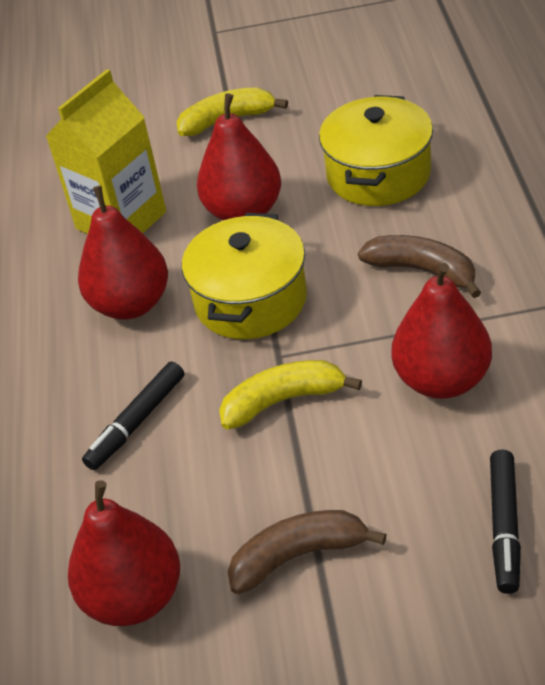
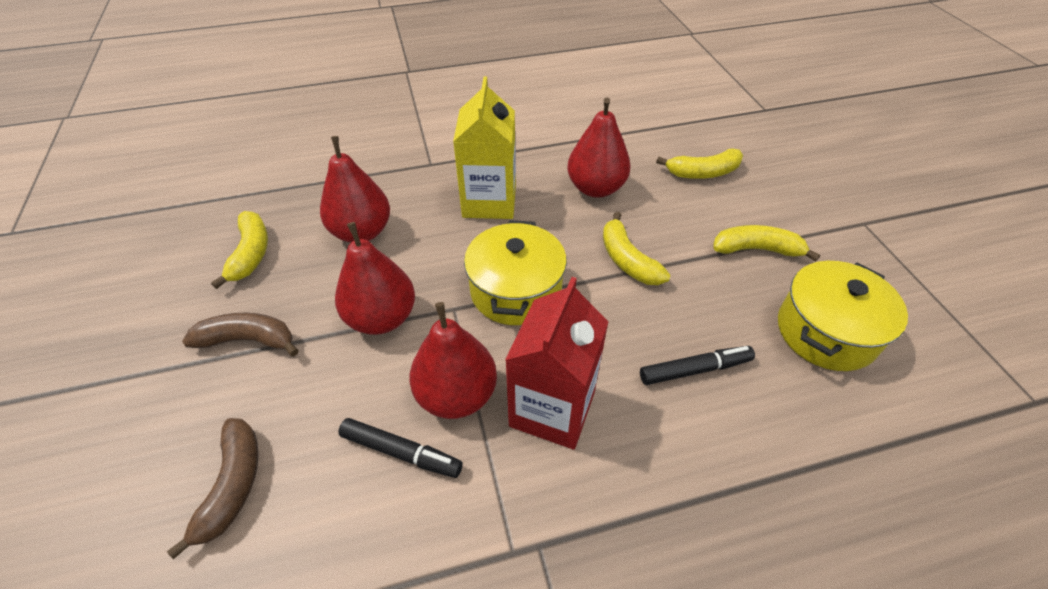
red carton: 0 -> 1
yellow banana: 2 -> 4

